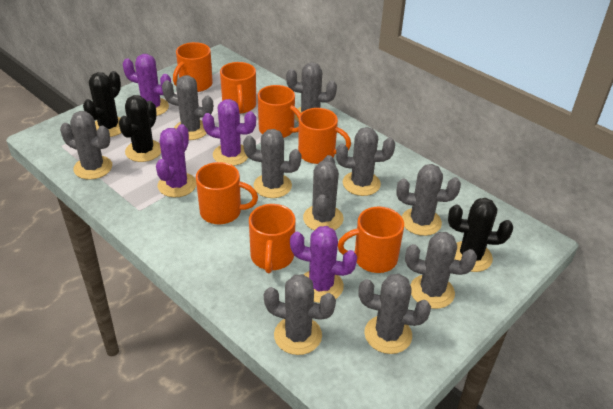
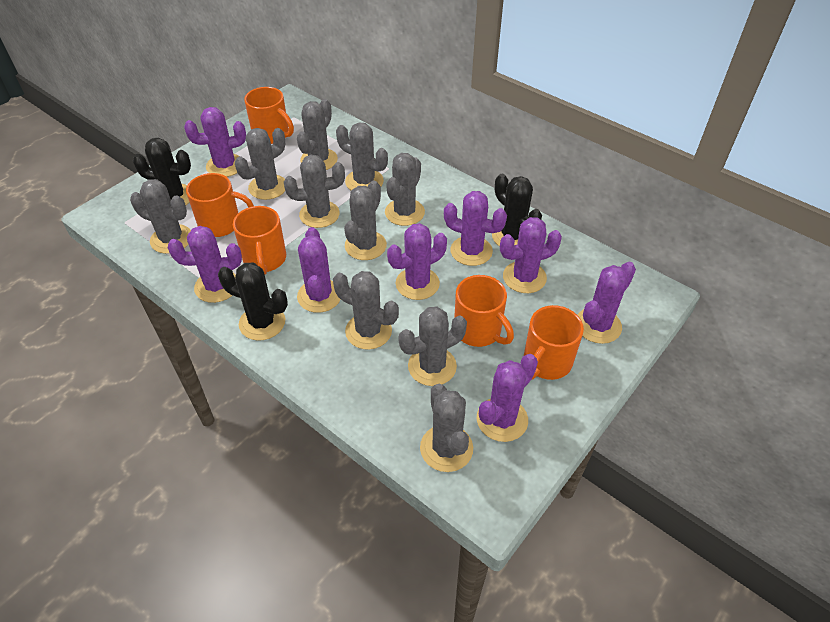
orange mug: 7 -> 5
purple cactus: 4 -> 8

